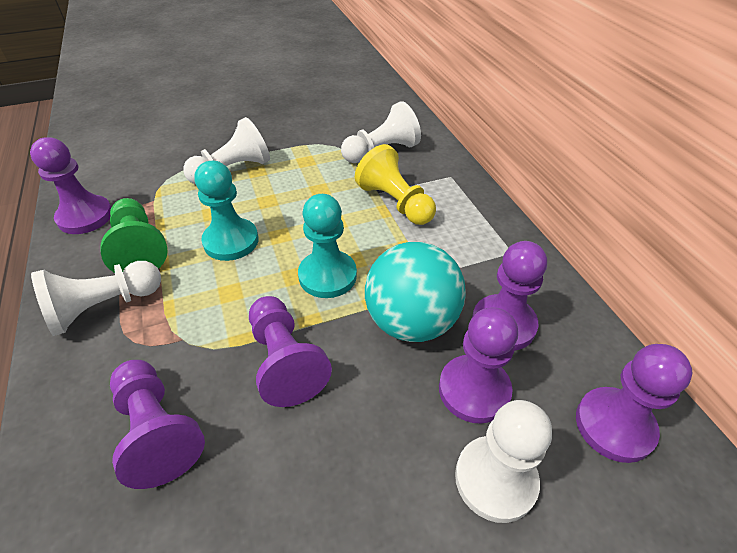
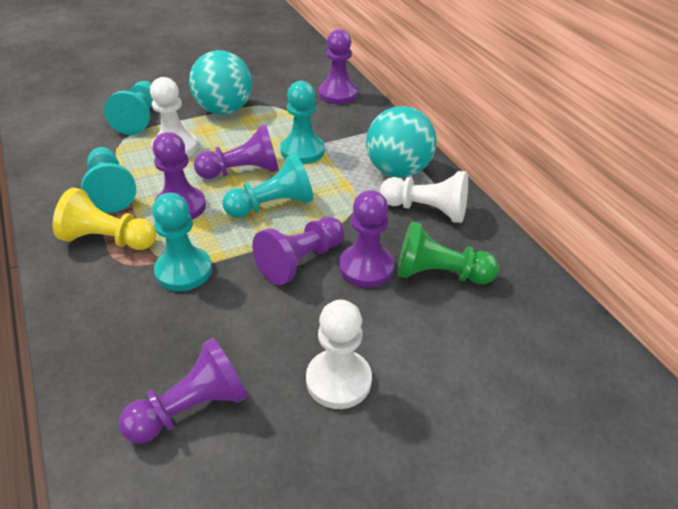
turquoise ball: 1 -> 2
turquoise pawn: 2 -> 5
white pawn: 4 -> 3

